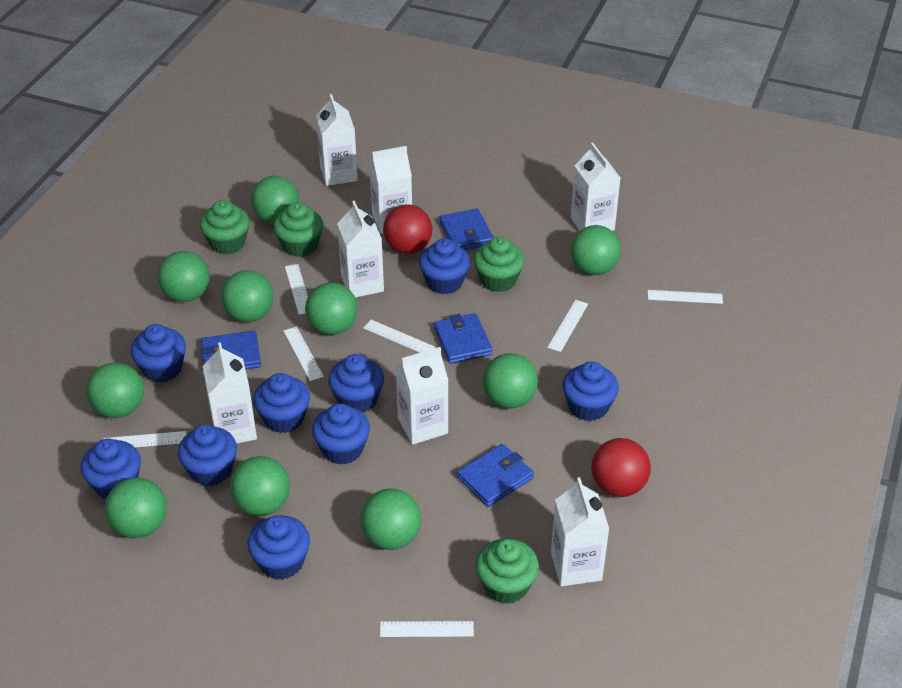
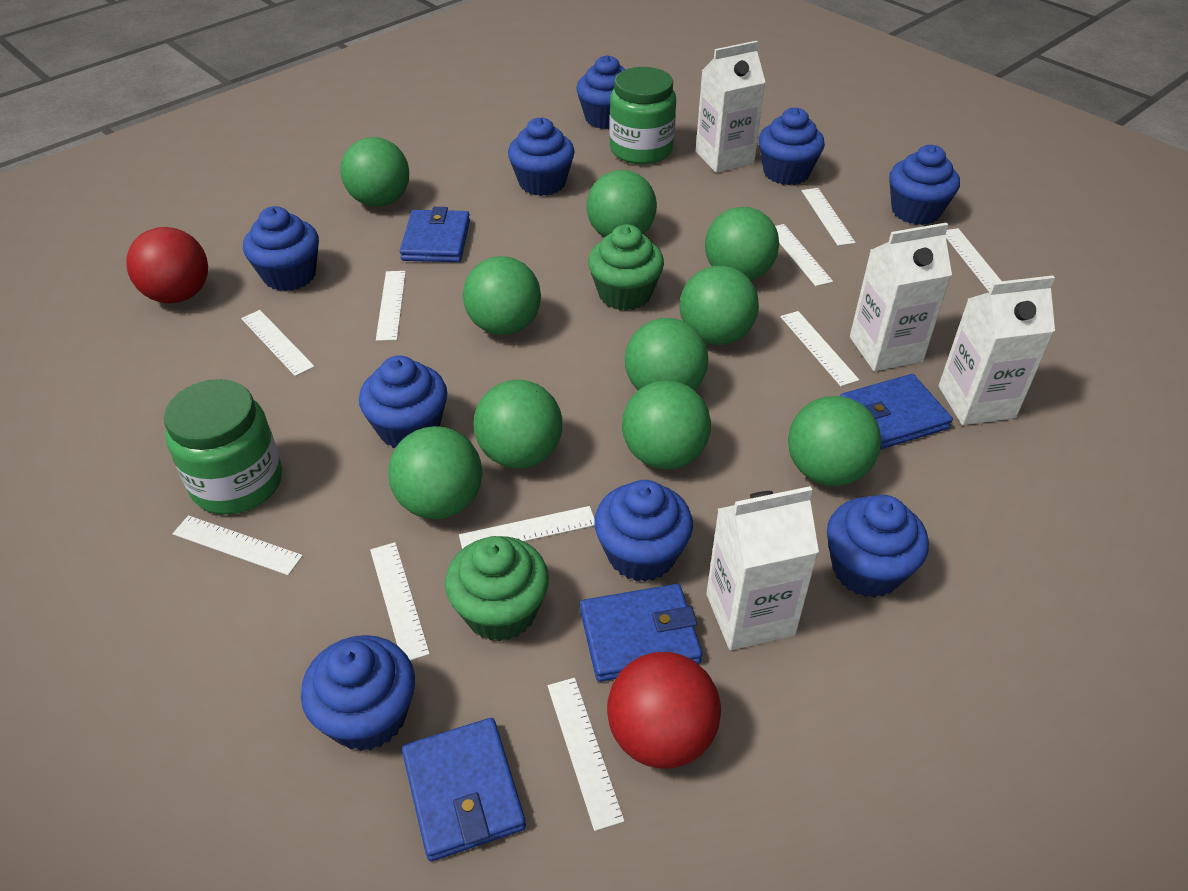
green cupcake: 4 -> 2
green jar: 0 -> 2
white carton: 7 -> 4
white ruler: 7 -> 10

